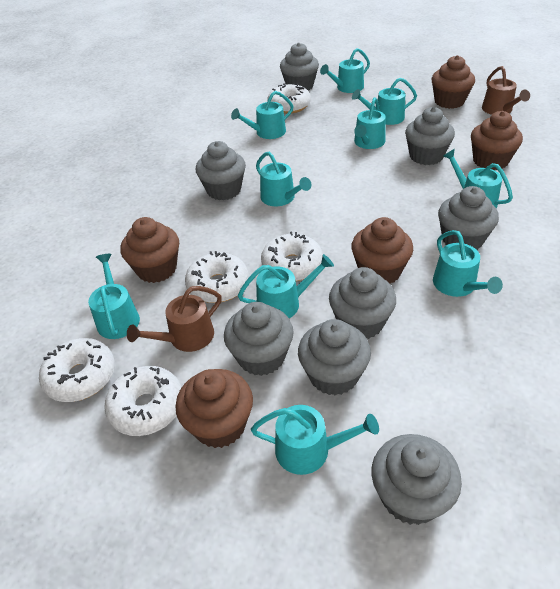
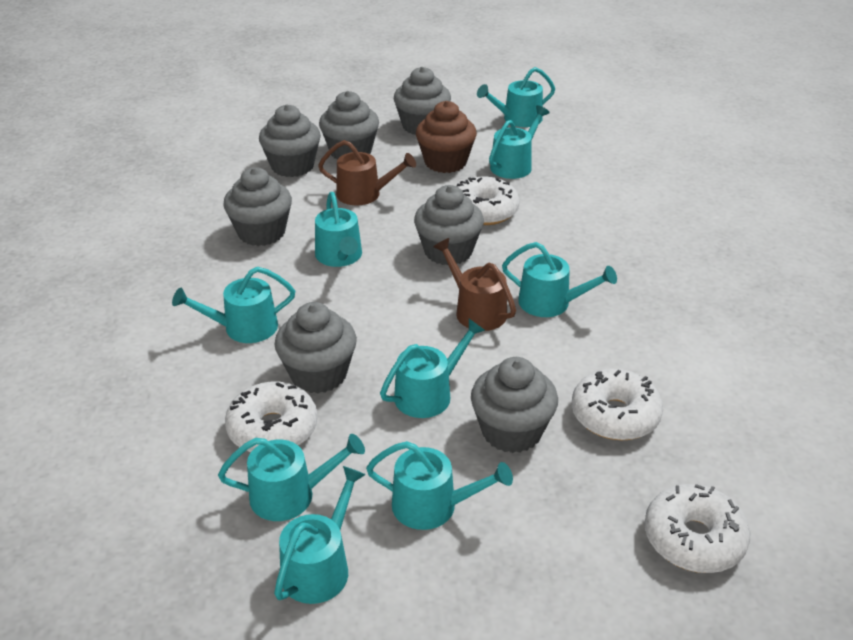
brown cupcake: 5 -> 1
grey cupcake: 8 -> 7
turquoise watering can: 10 -> 9
white donut: 5 -> 4

